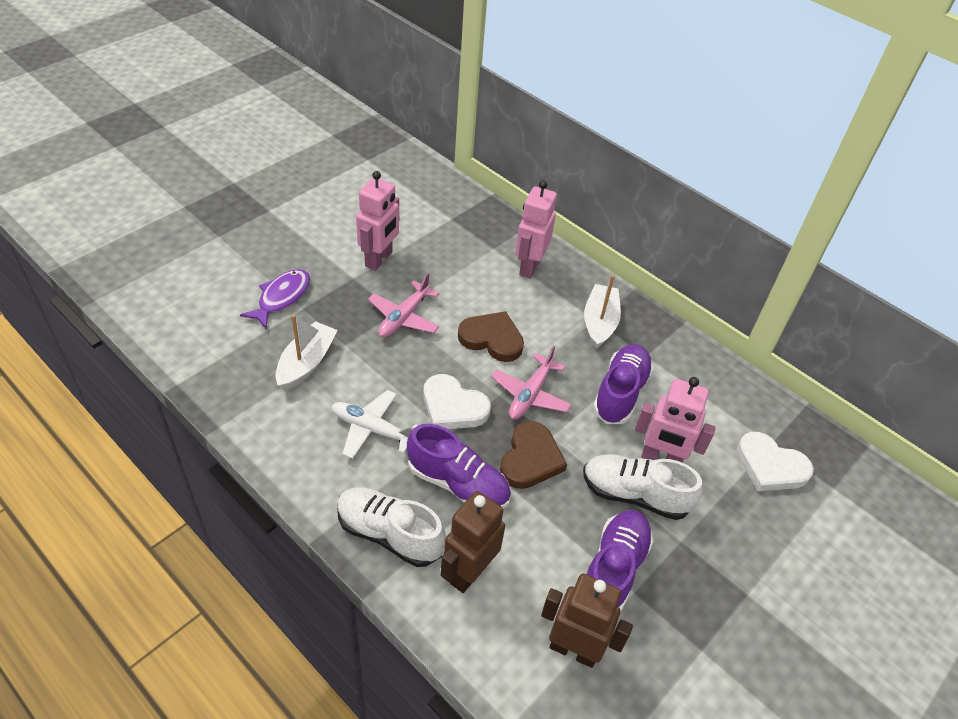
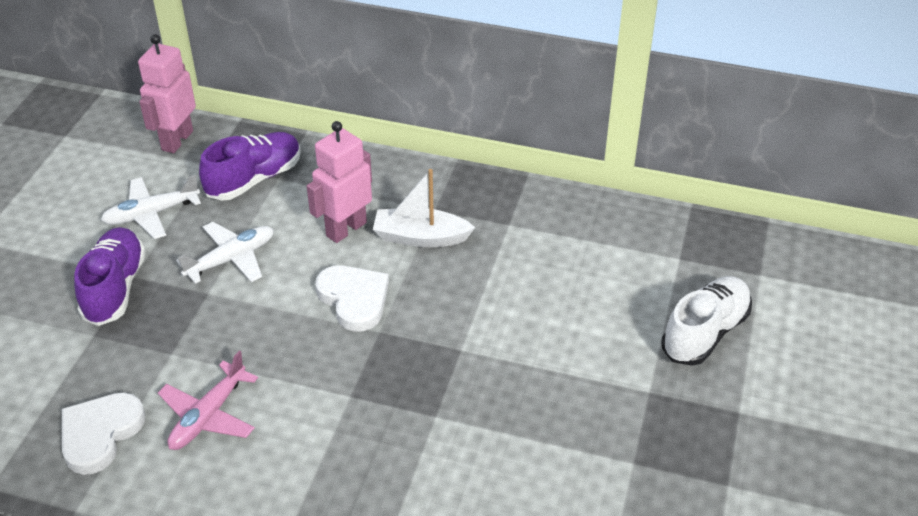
brown heart: 2 -> 0
brown robot: 2 -> 0
pink plane: 2 -> 1
pink robot: 3 -> 2
purple fish: 1 -> 0
purple shoe: 3 -> 2
white boat: 2 -> 1
white plane: 1 -> 2
white shoe: 2 -> 1

